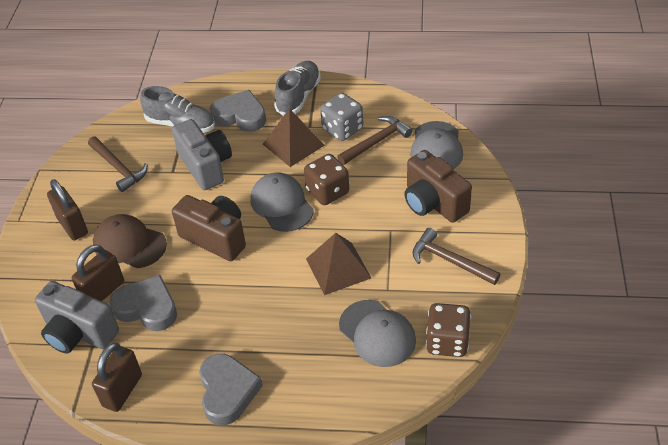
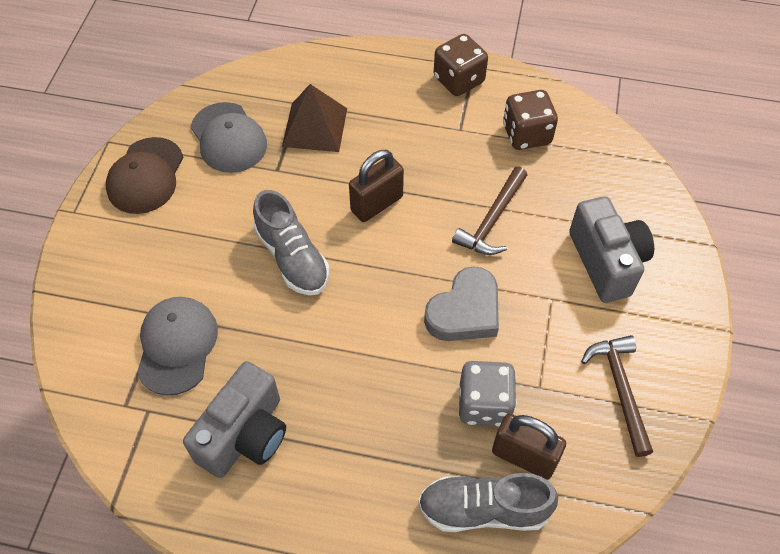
brown camera: 2 -> 0
brown hammer: 3 -> 2
brown padlock: 3 -> 2
brown pyramid: 2 -> 1
grey cap: 3 -> 2
grey heart: 3 -> 1

